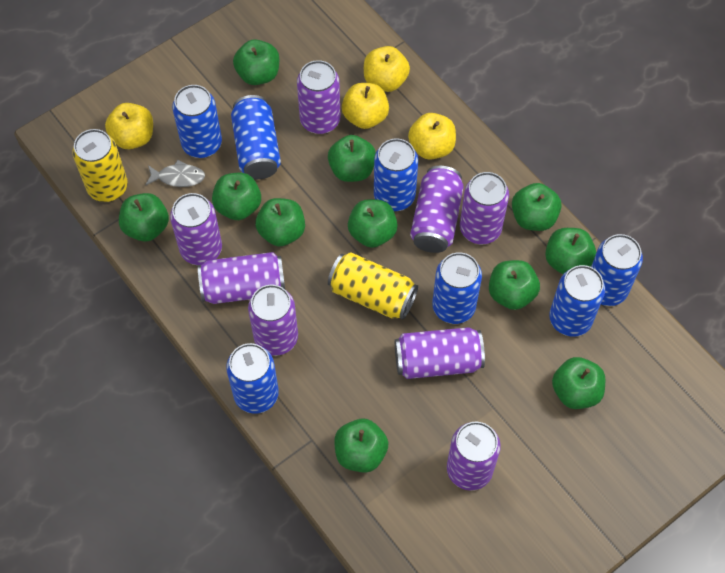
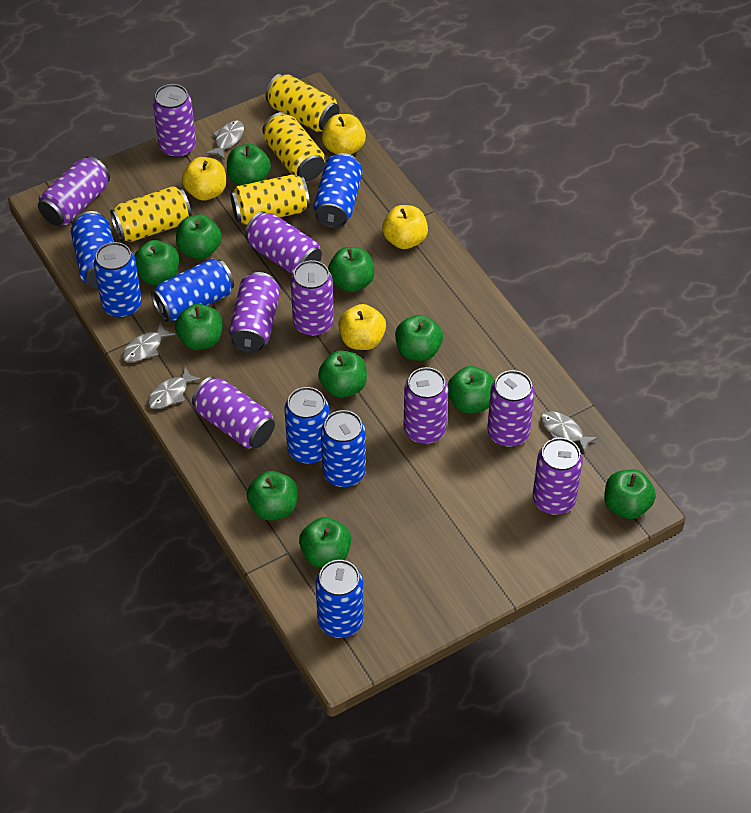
grey fish: 1 -> 4
purple can: 8 -> 9
yellow can: 2 -> 4

